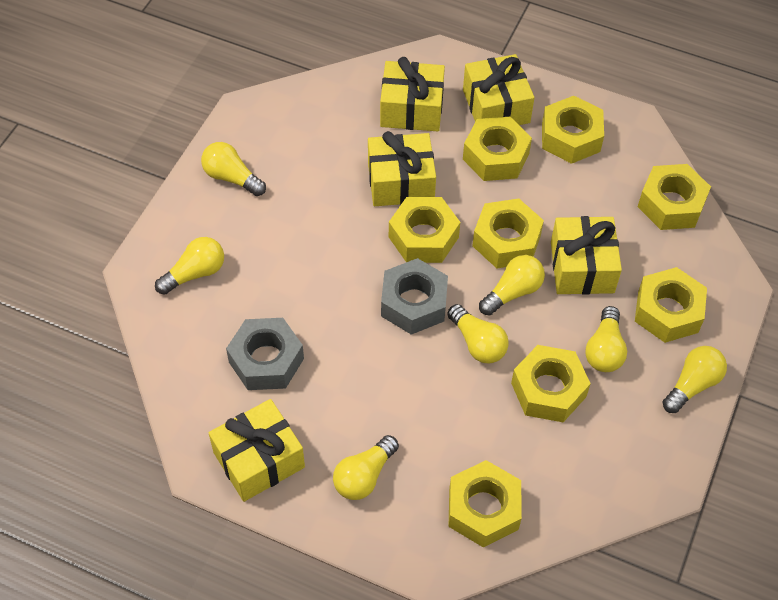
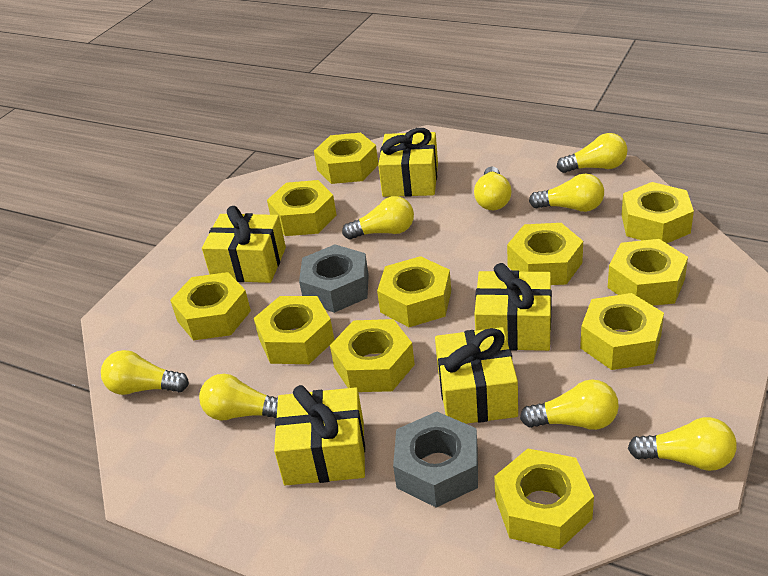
yellow light bulb: 7 -> 8
yellow nut: 8 -> 11

